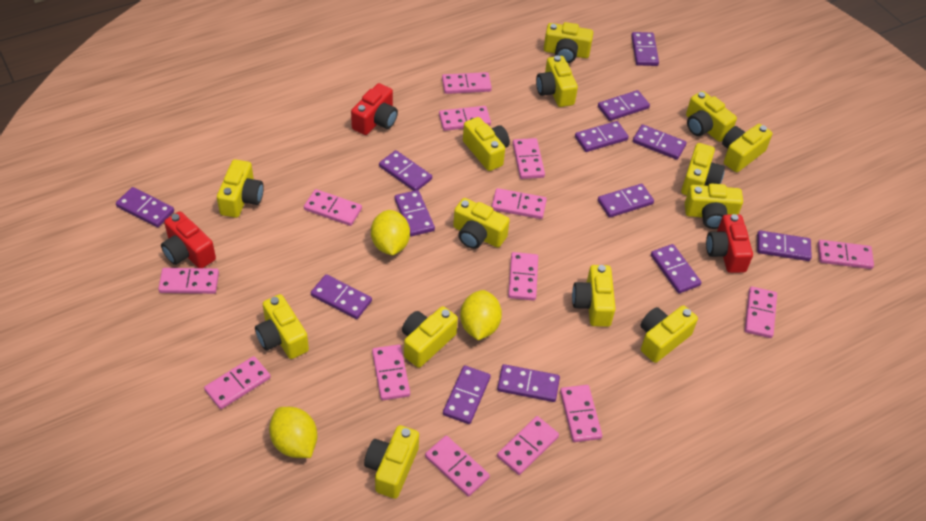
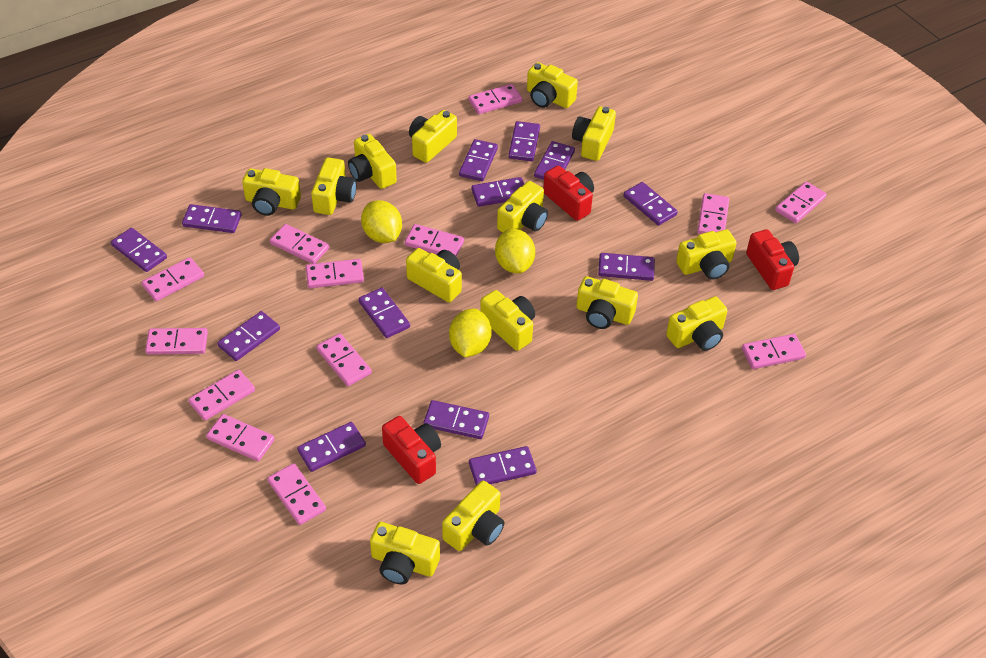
pink domino: 14 -> 13

